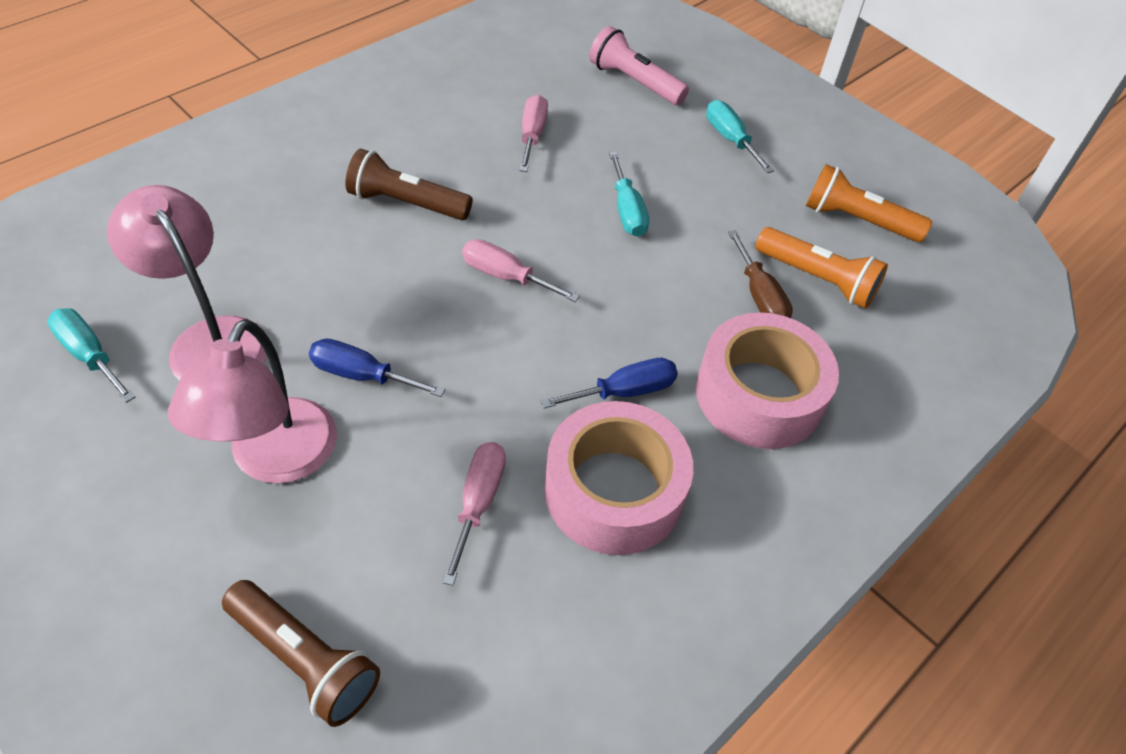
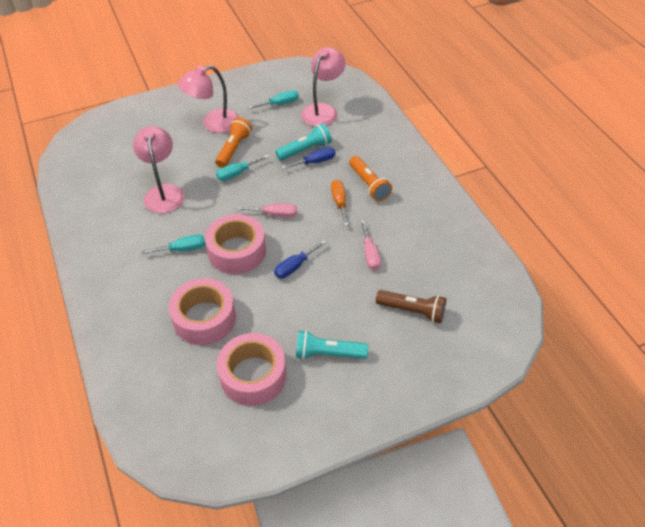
brown flashlight: 2 -> 1
brown screwdriver: 1 -> 0
orange screwdriver: 0 -> 1
pink flashlight: 1 -> 0
pink lamp: 2 -> 3
pink screwdriver: 3 -> 2
pink tape: 2 -> 3
turquoise flashlight: 0 -> 2

